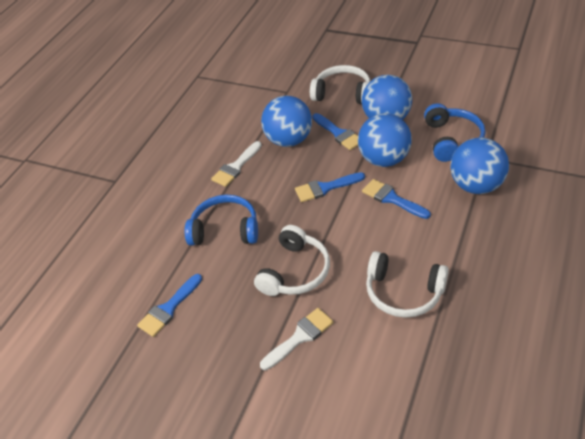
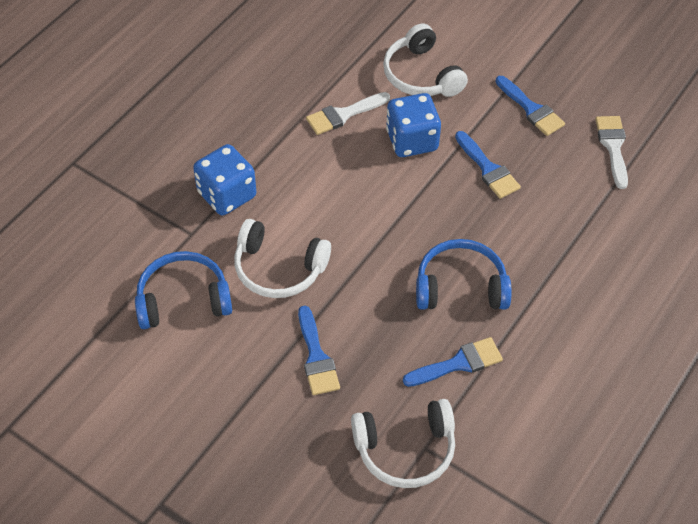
blue ball: 4 -> 0
blue dice: 0 -> 2

